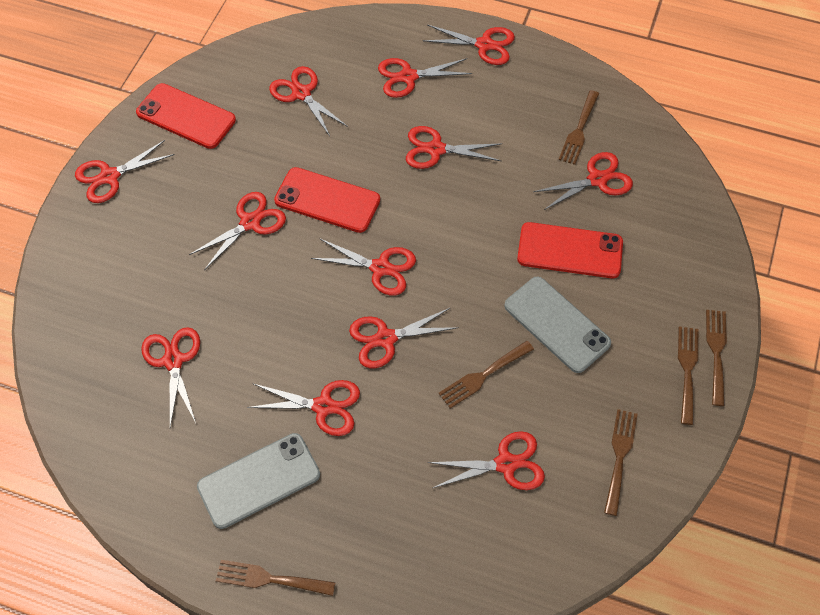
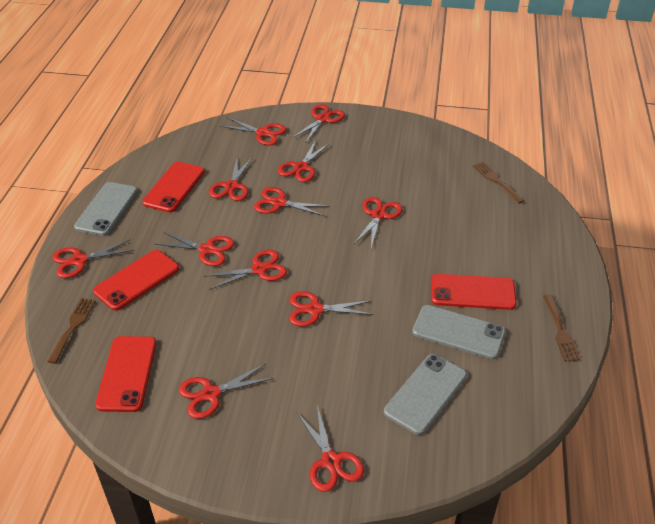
brown fork: 6 -> 3
grey phone: 2 -> 3
red phone: 3 -> 4

